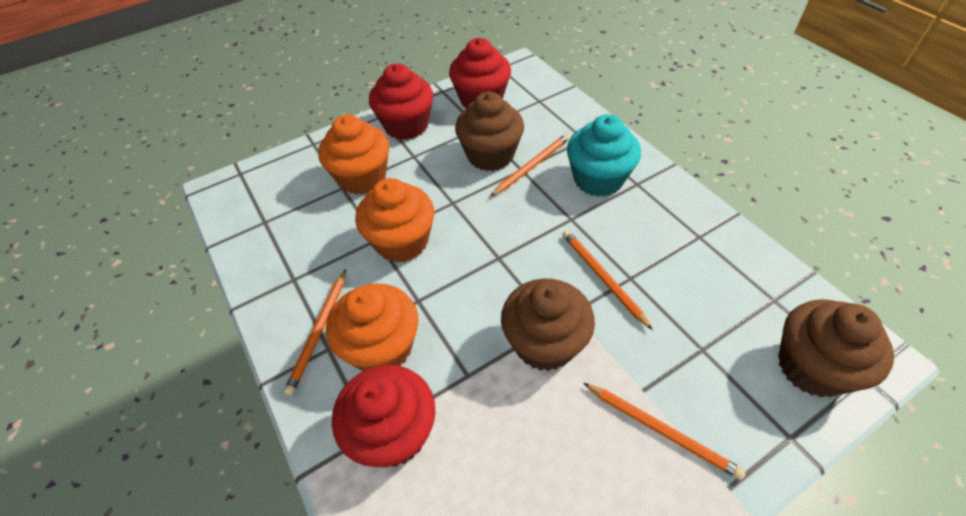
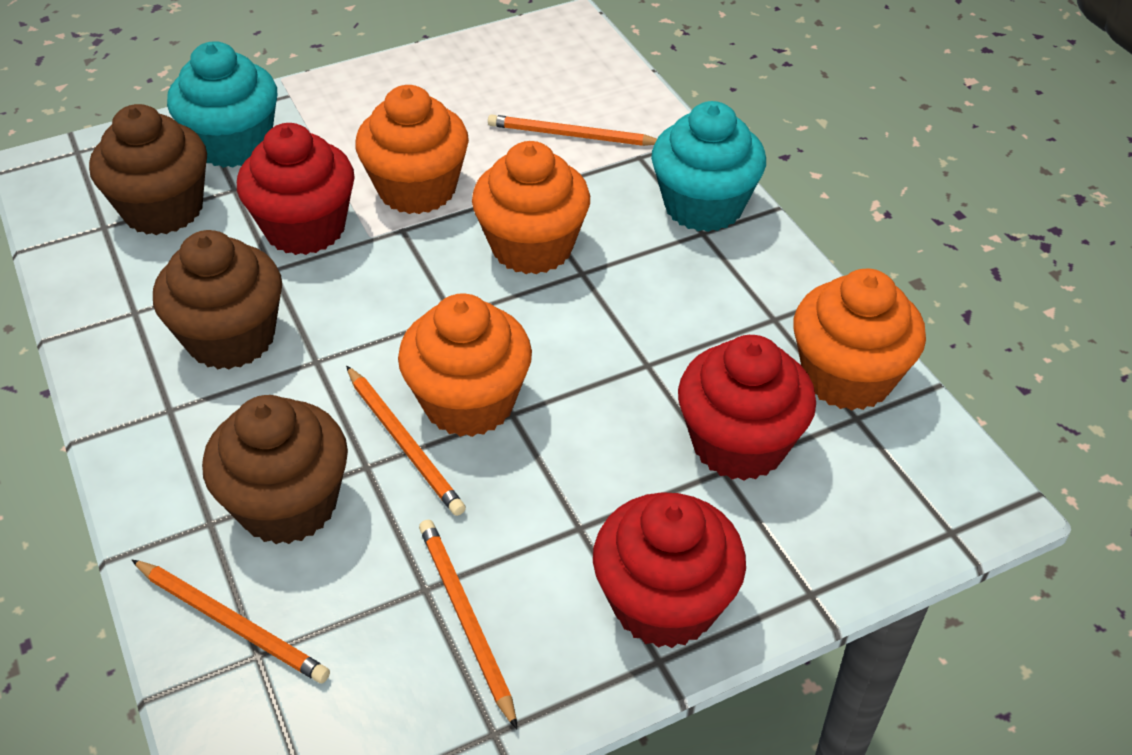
orange cupcake: 3 -> 4
turquoise cupcake: 1 -> 2

